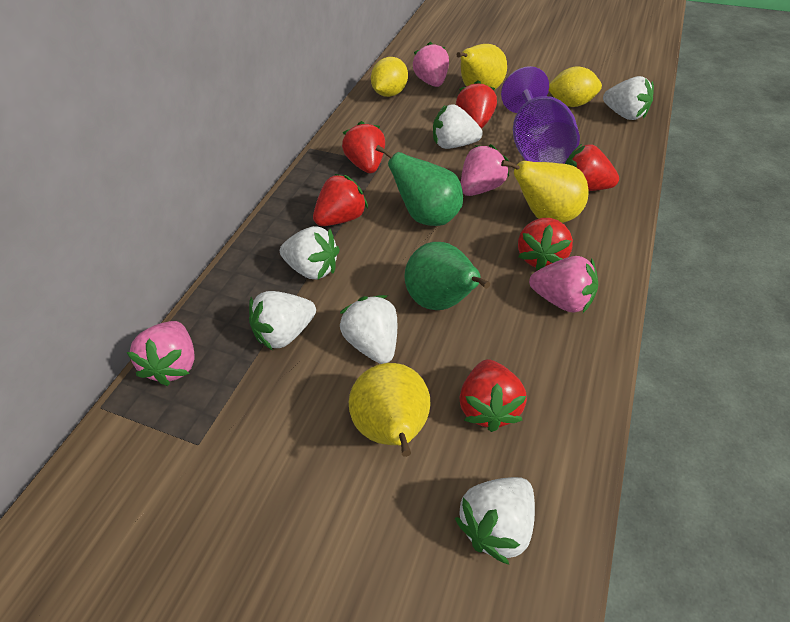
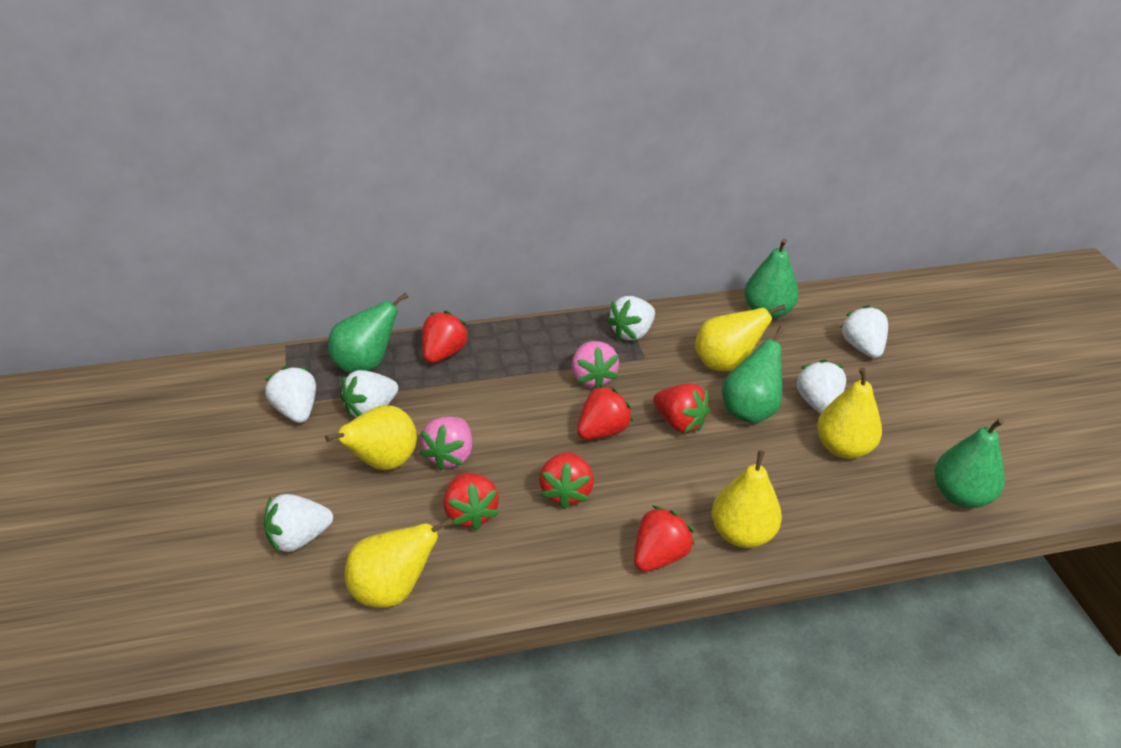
green pear: 2 -> 4
pink strawberry: 4 -> 2
purple goblet: 1 -> 0
yellow lemon: 2 -> 0
yellow pear: 3 -> 5

